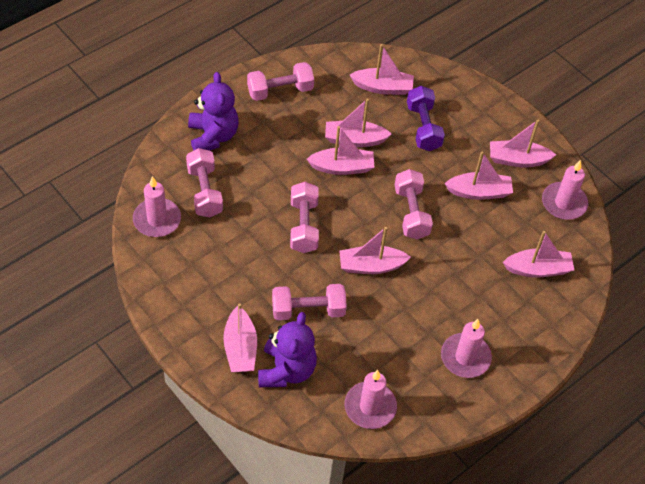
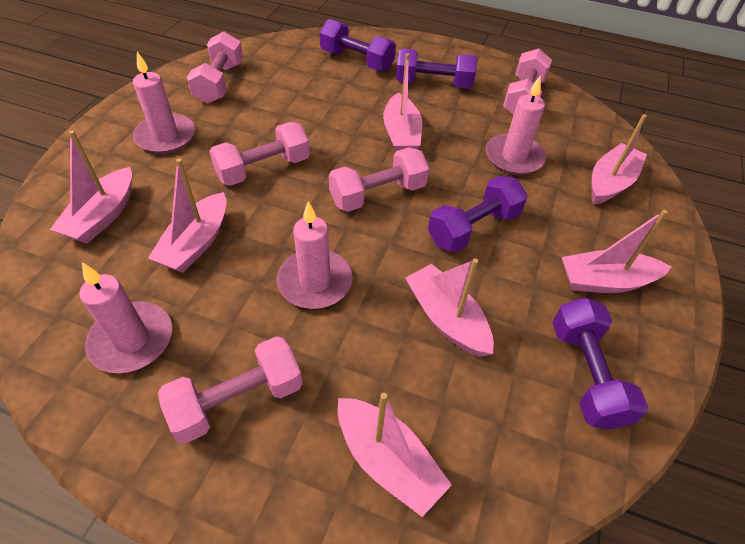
pink boat: 8 -> 7
purple dumbbell: 1 -> 4
purple teddy bear: 2 -> 0

